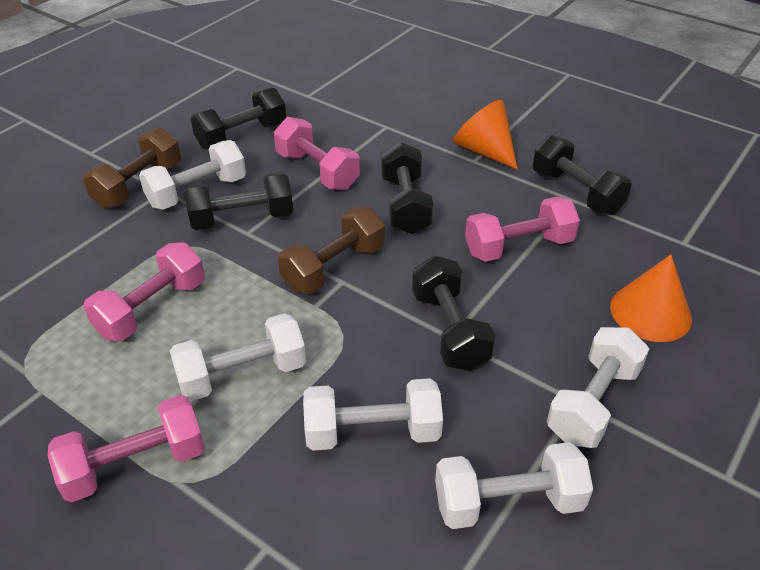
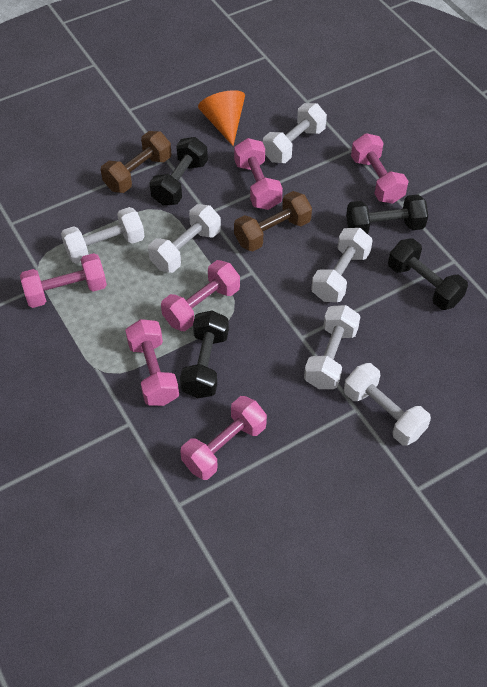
black dumbbell: 5 -> 4
orange cone: 2 -> 1
pink dumbbell: 4 -> 6
white dumbbell: 5 -> 6

